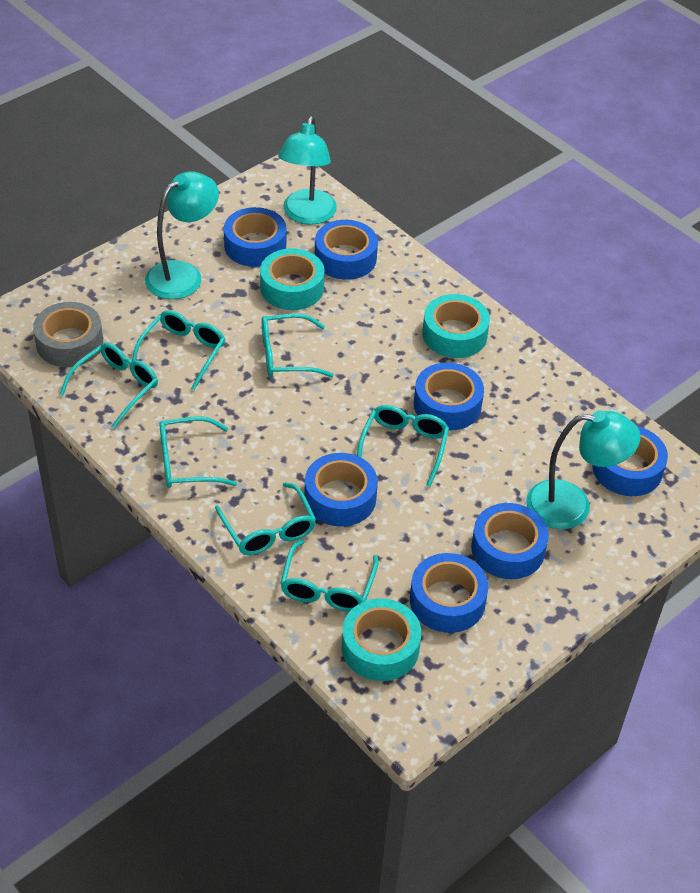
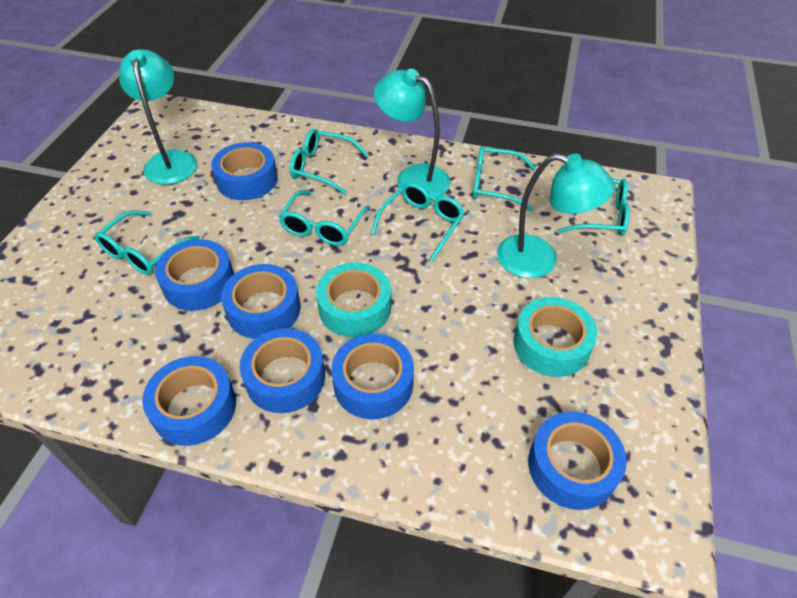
grey tape: 1 -> 0
turquoise glasses: 7 -> 6
turquoise tape: 3 -> 2

